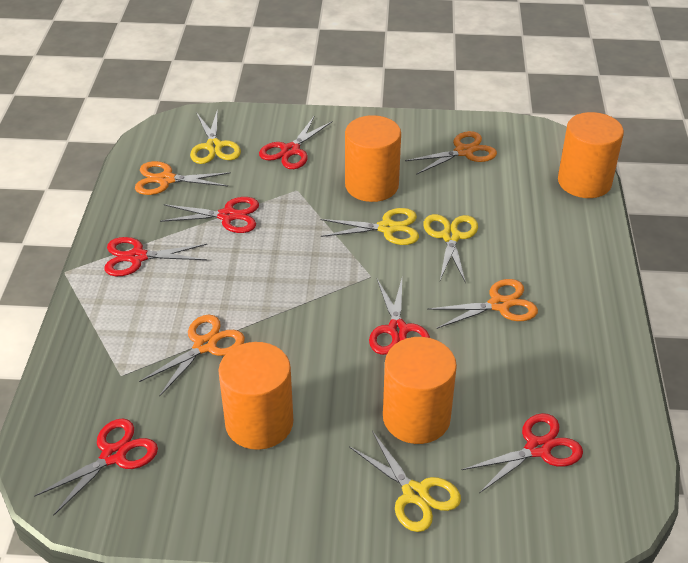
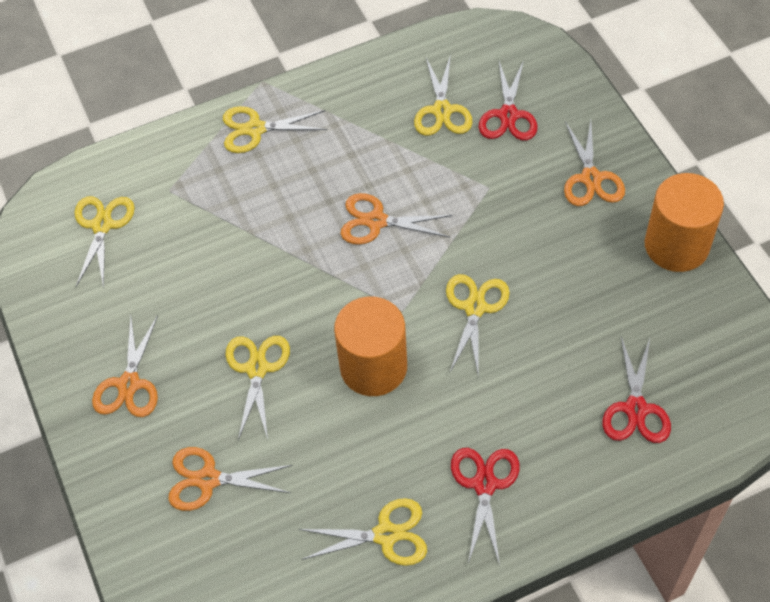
orange cylinder: 4 -> 2
red scissors: 6 -> 3
yellow scissors: 4 -> 6

